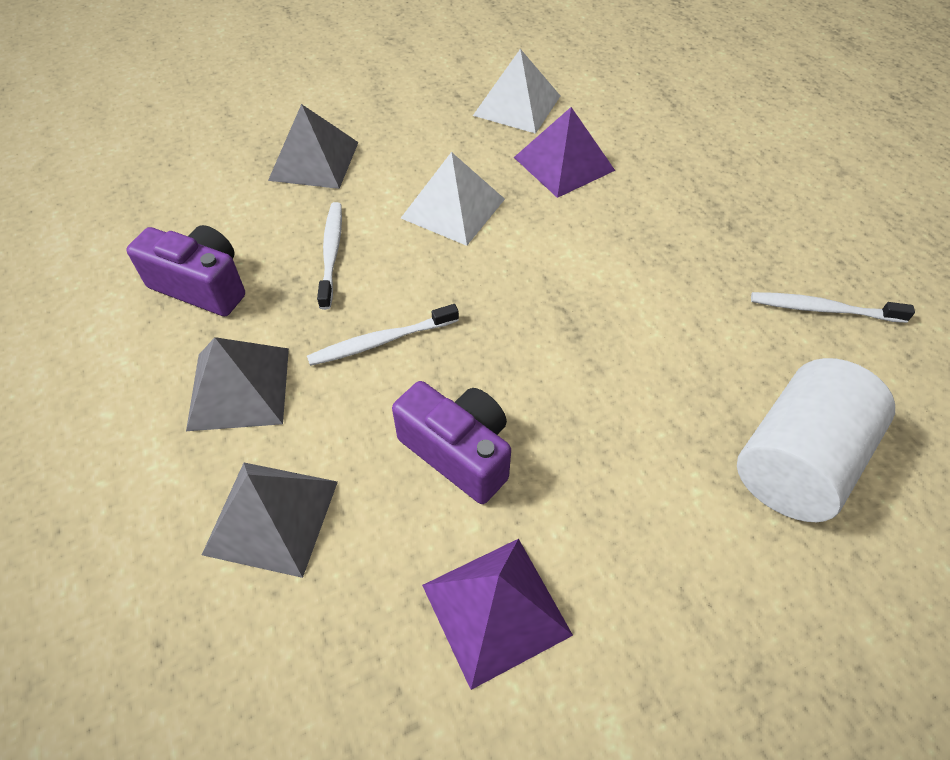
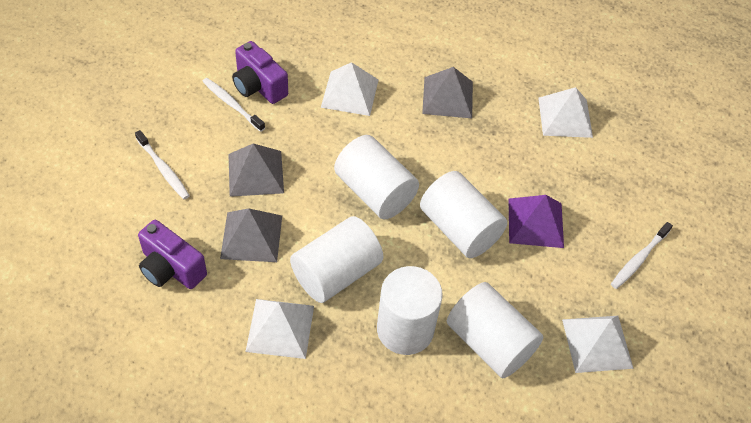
purple pyramid: 2 -> 1
white cylinder: 1 -> 5
white pyramid: 2 -> 4

